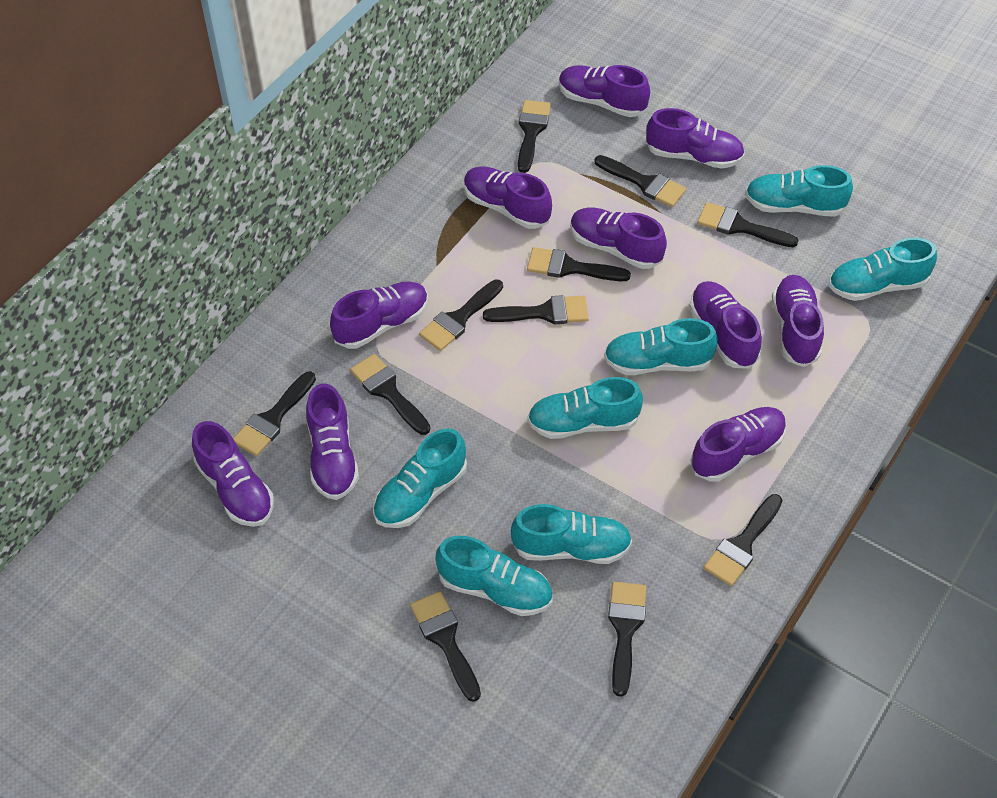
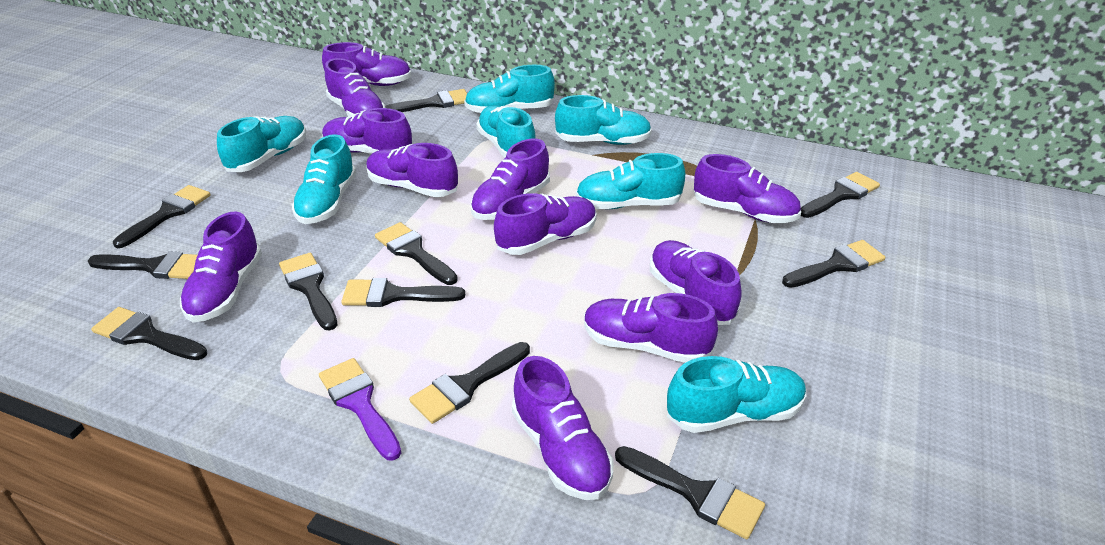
purple brush: 0 -> 1
purple shoe: 10 -> 11

